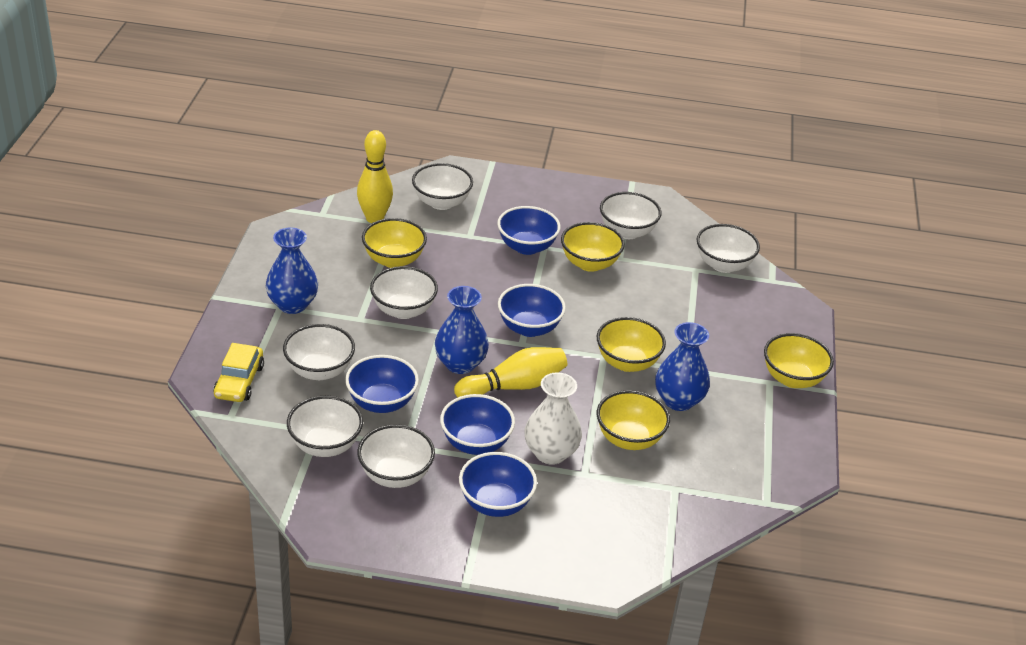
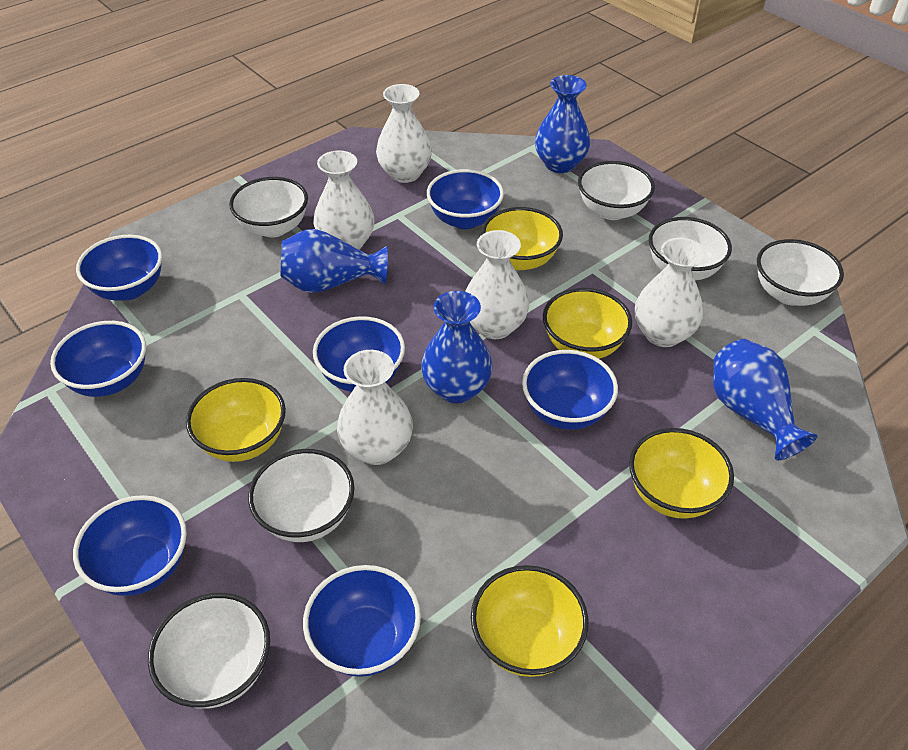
blue bowl: 5 -> 7
blue vase: 3 -> 4
white bowl: 7 -> 6
white vase: 1 -> 5
yellow bowling pin: 2 -> 0
yellow car: 1 -> 0

